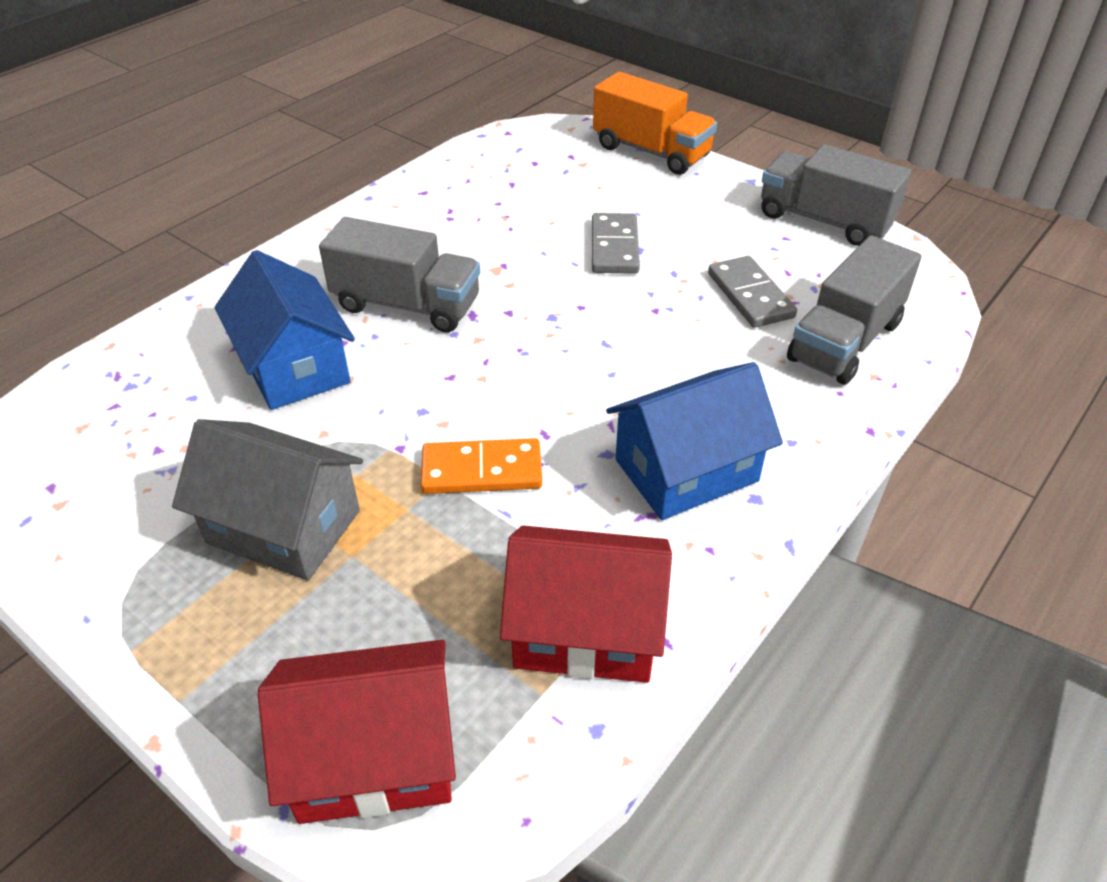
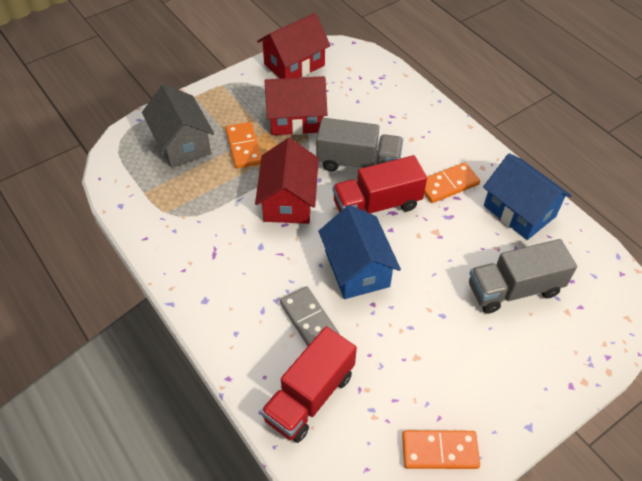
grey domino: 2 -> 1
grey truck: 3 -> 2
orange domino: 1 -> 3
orange truck: 1 -> 0
red house: 2 -> 3
red truck: 0 -> 2

